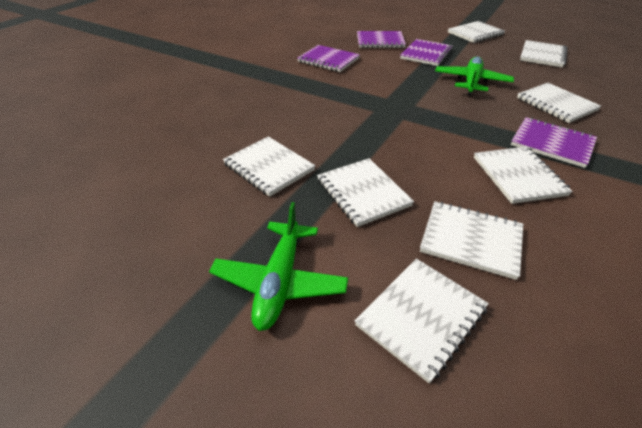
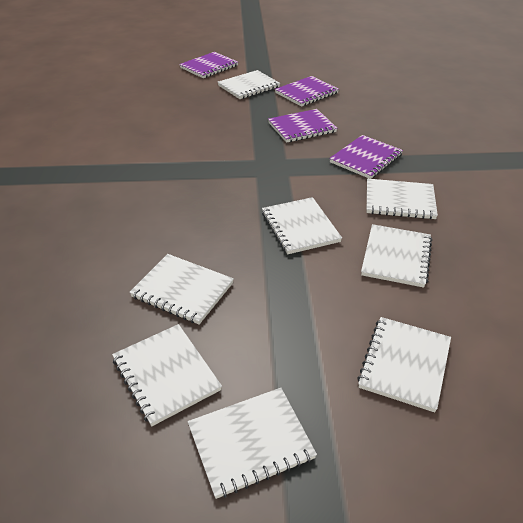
green plane: 2 -> 0

